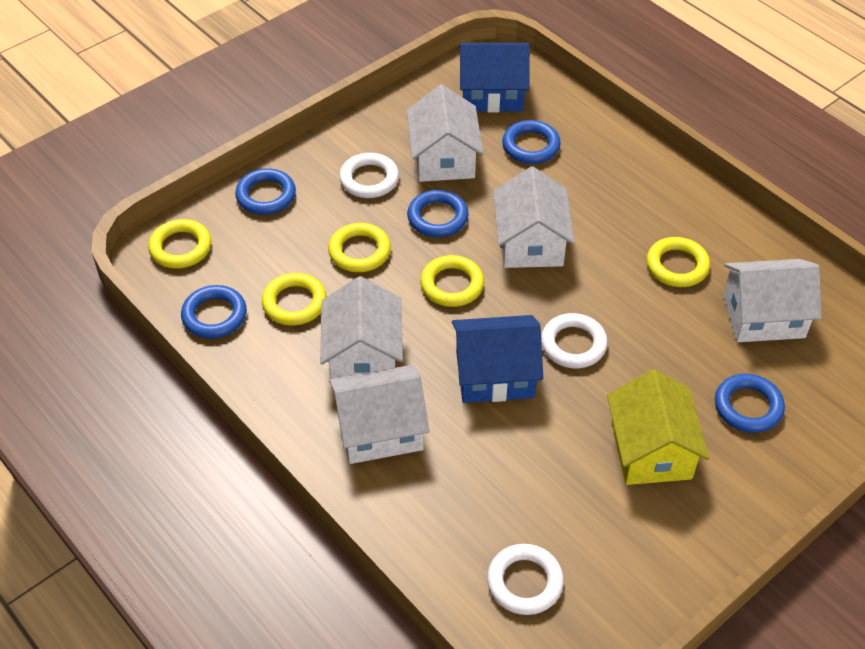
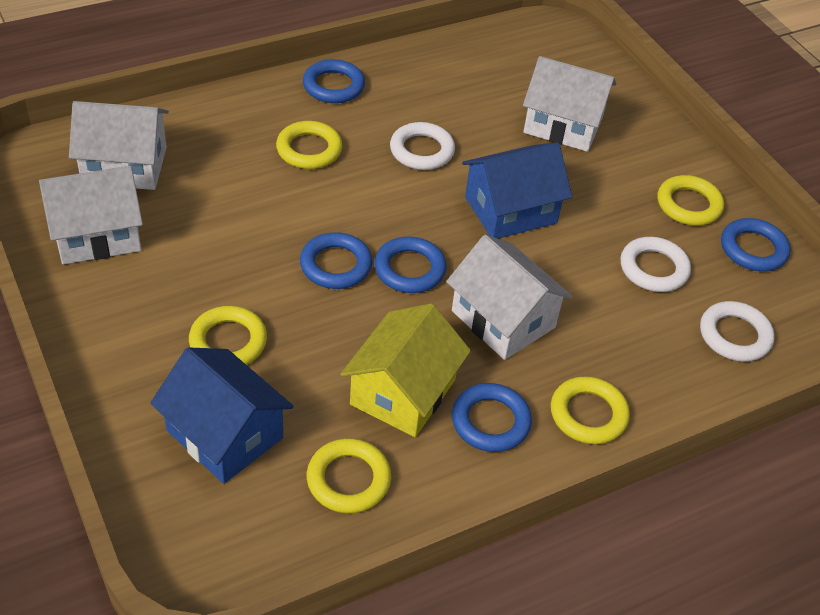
white house: 5 -> 4

